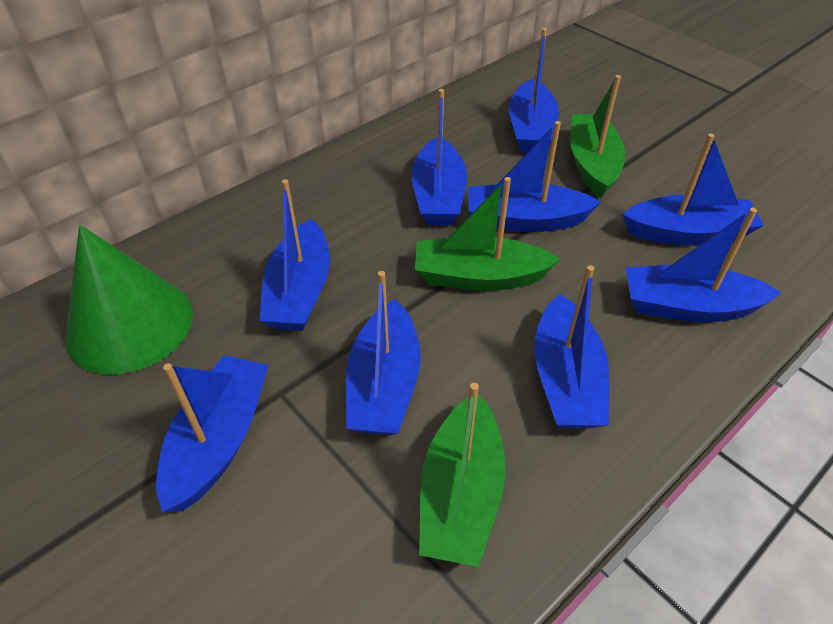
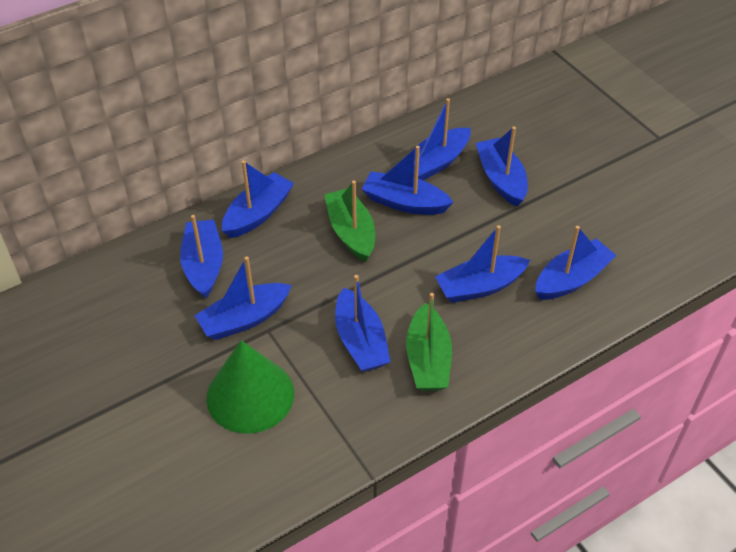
green boat: 3 -> 2

